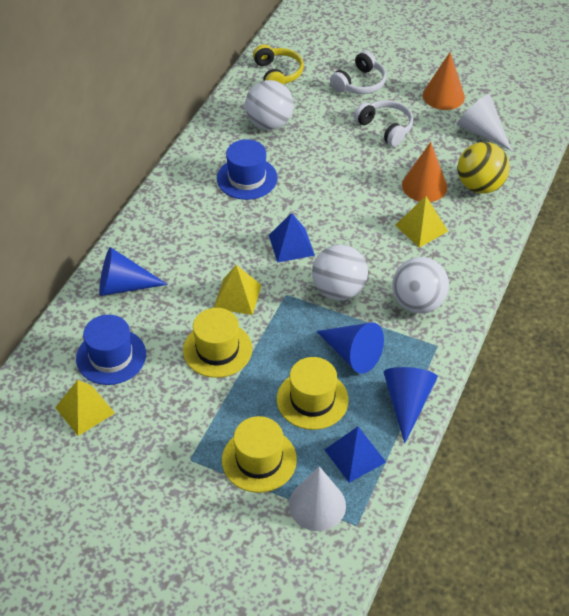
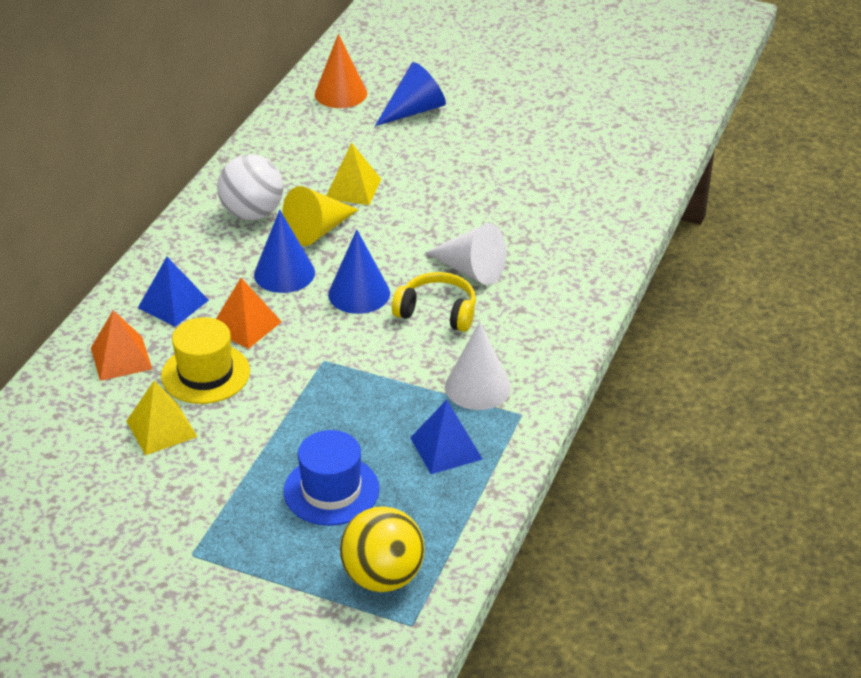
blue hat: 2 -> 1
orange cone: 2 -> 1
orange pyramid: 0 -> 2
white ball: 3 -> 1
white headphones: 2 -> 0
yellow cone: 0 -> 1
yellow hat: 3 -> 1
yellow pyramid: 3 -> 2

